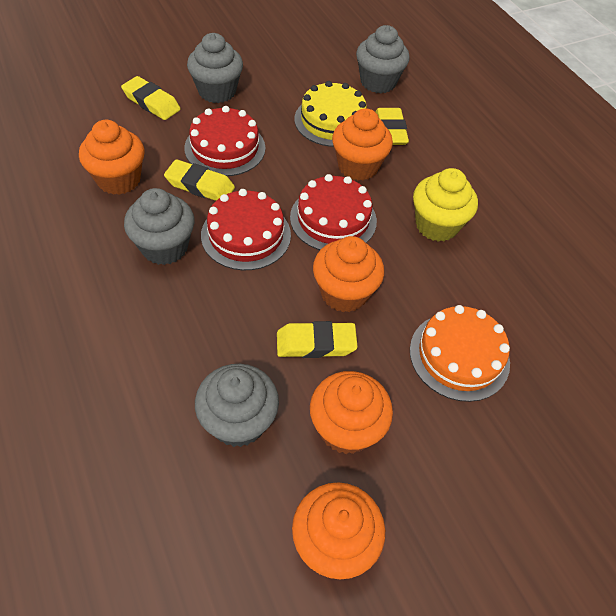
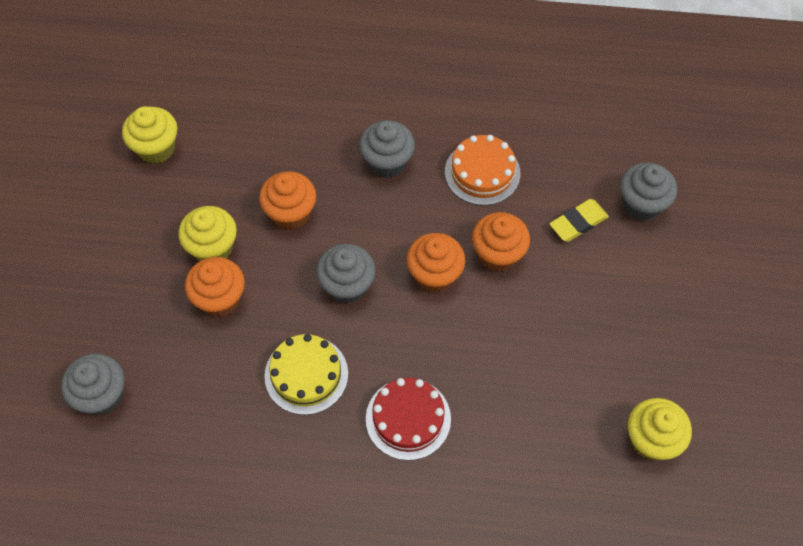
orange cupcake: 5 -> 4
red cake: 3 -> 1
yellow cupcake: 1 -> 3
yellow eraser: 4 -> 1

